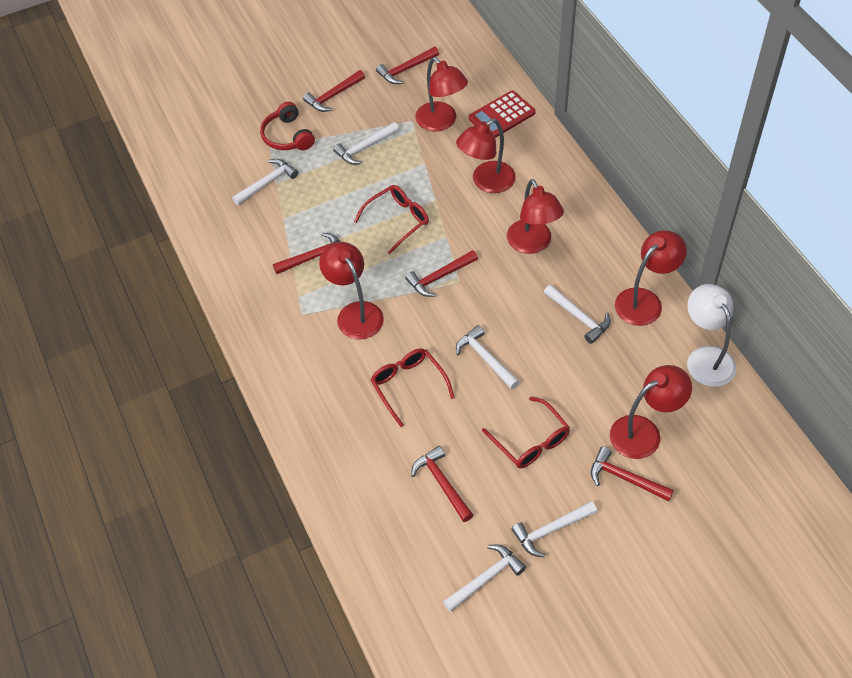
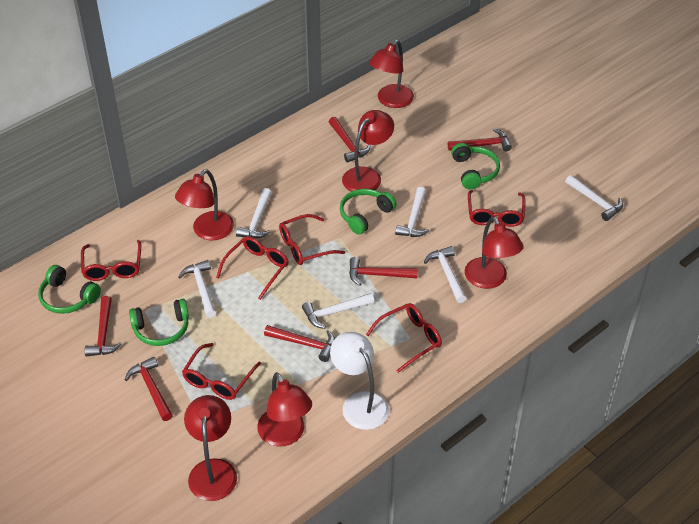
green headphones: 0 -> 4
red calculator: 1 -> 0
red glasses: 3 -> 6
red headphones: 1 -> 0

